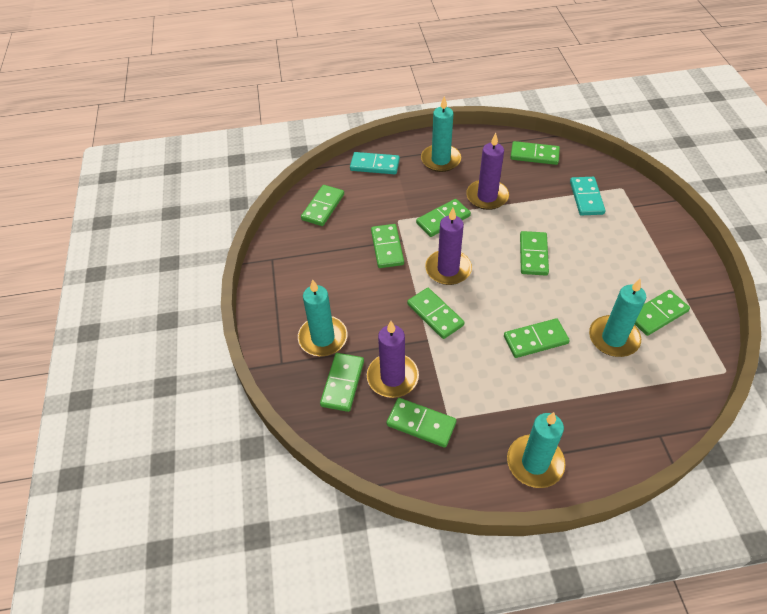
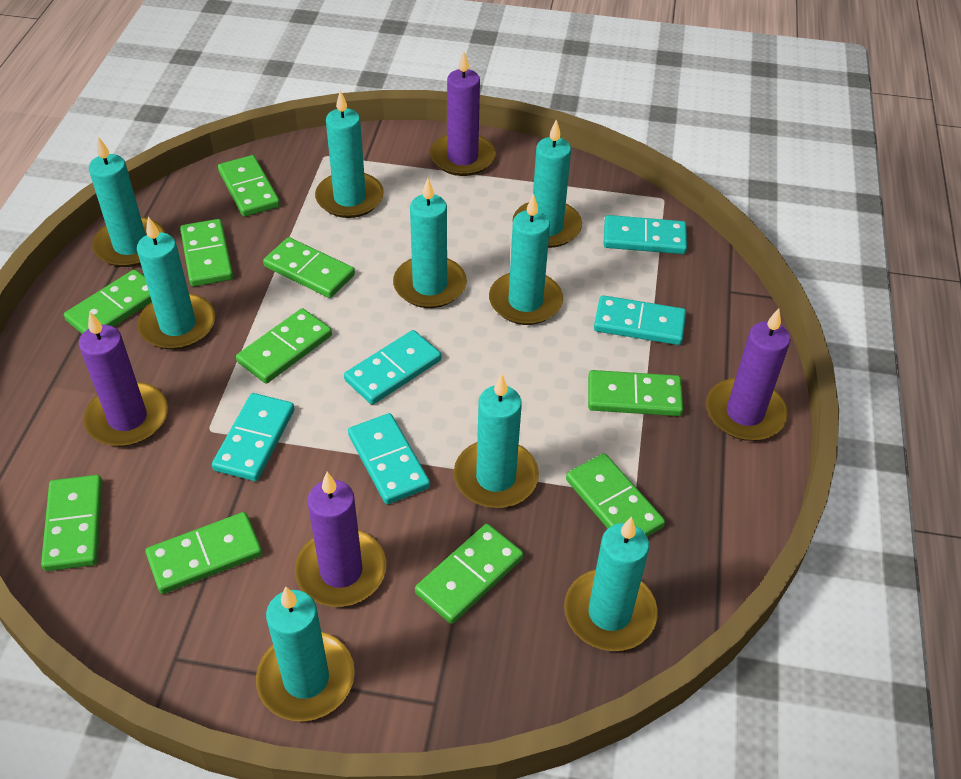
purple candle: 3 -> 4
turquoise candle: 4 -> 9
turquoise domino: 2 -> 5

